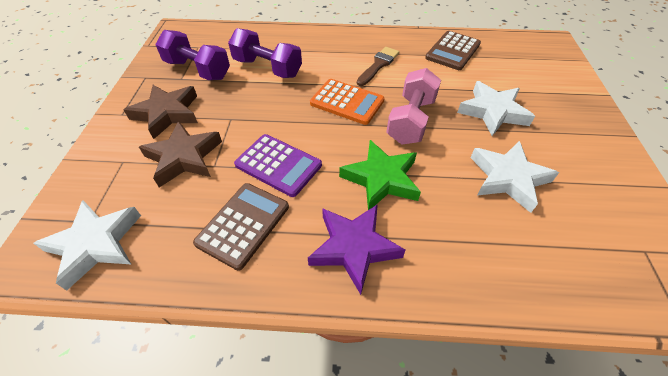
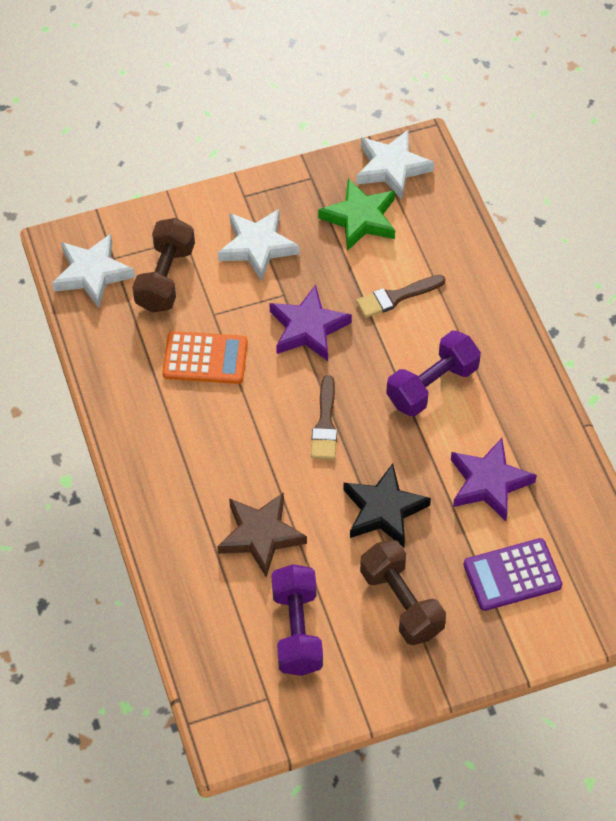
black star: 0 -> 1
brown brush: 1 -> 2
brown calculator: 2 -> 0
brown dumbbell: 0 -> 2
brown star: 2 -> 1
pink dumbbell: 1 -> 0
purple star: 1 -> 2

